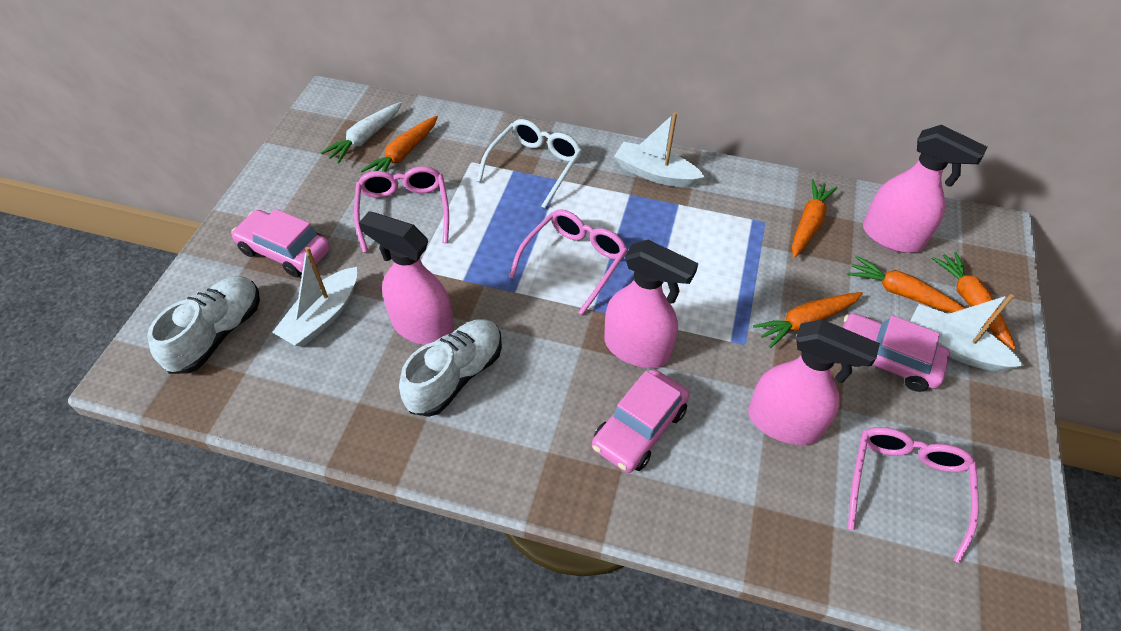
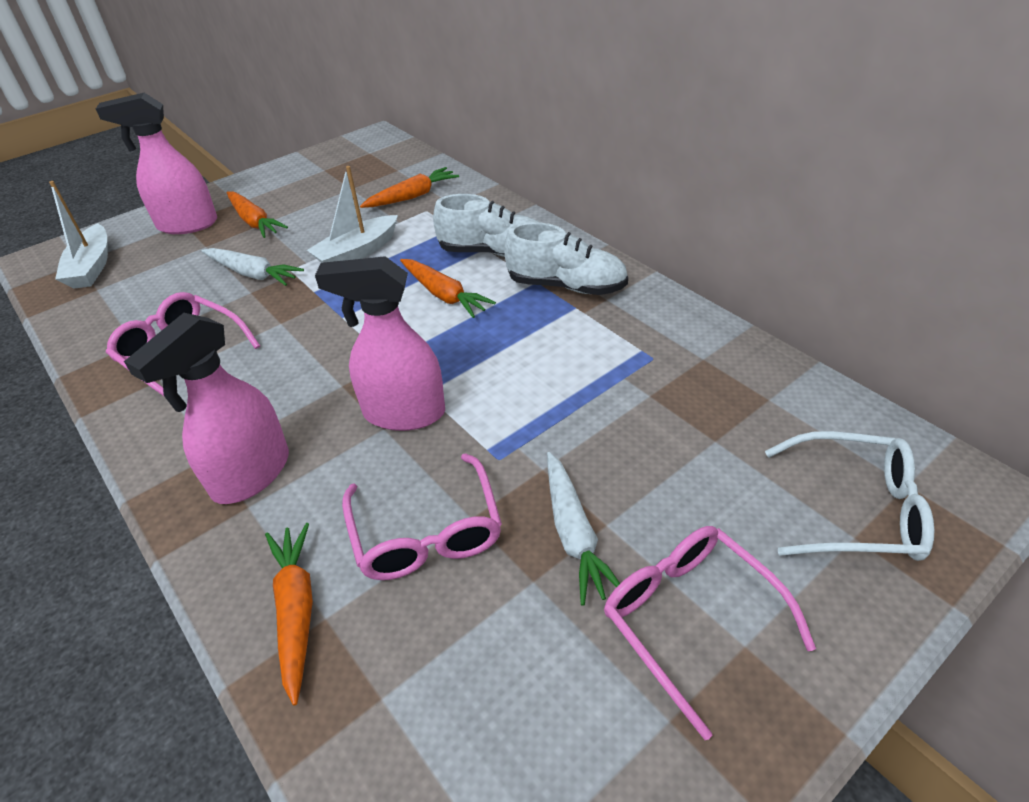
orange carrot: 5 -> 4
pink car: 3 -> 0
pink spray bottle: 4 -> 3
white boat: 3 -> 2
white carrot: 1 -> 2

